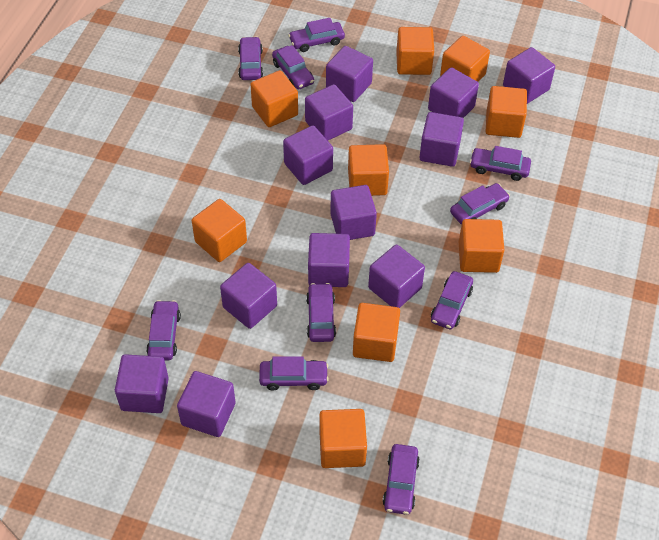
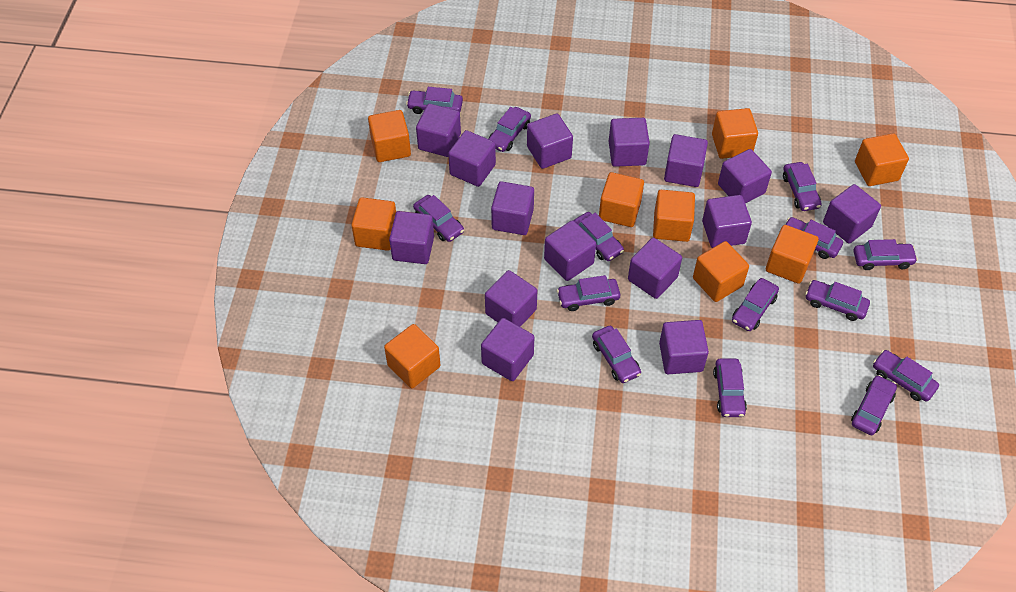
purple car: 10 -> 14
purple cube: 12 -> 15

